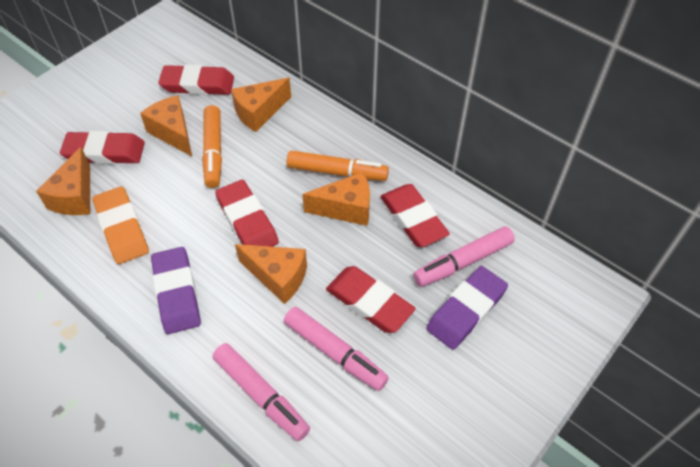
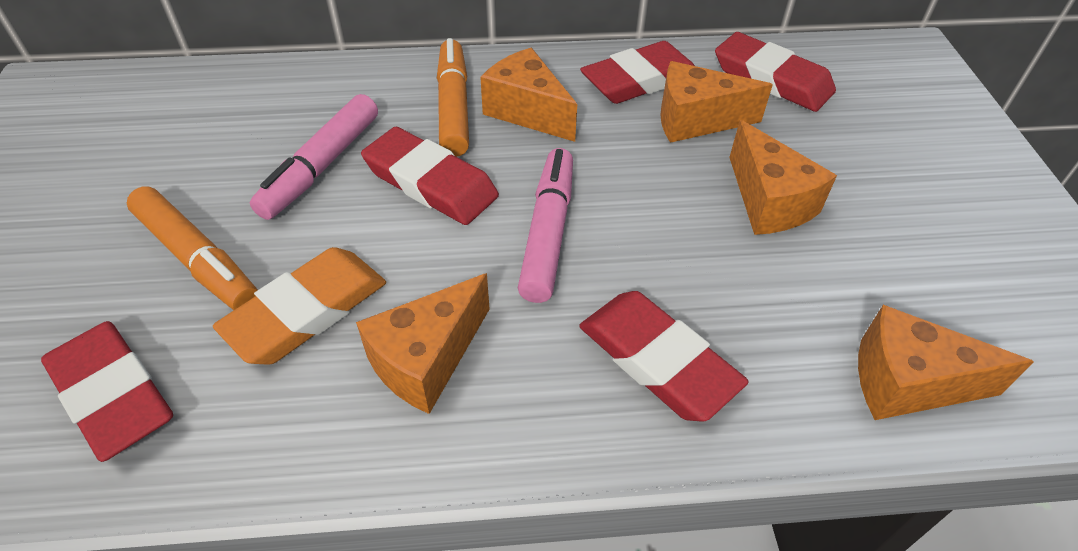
pink marker: 3 -> 2
purple eraser: 2 -> 0

